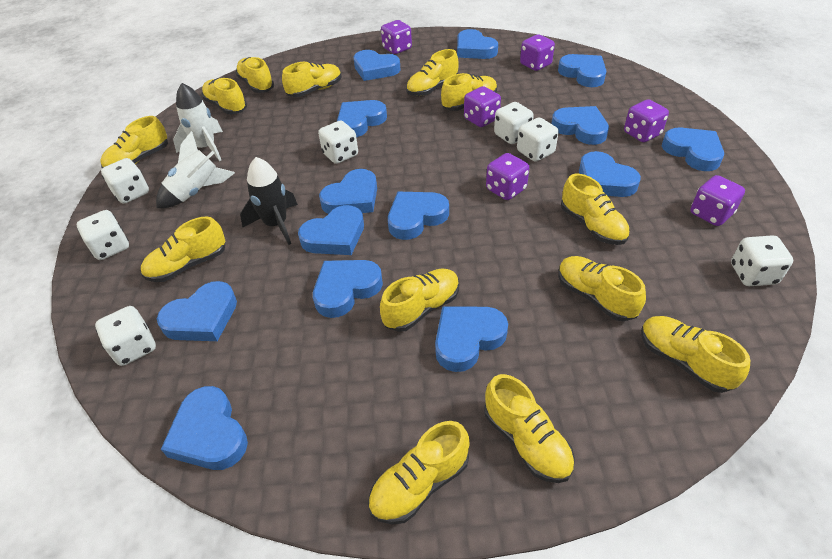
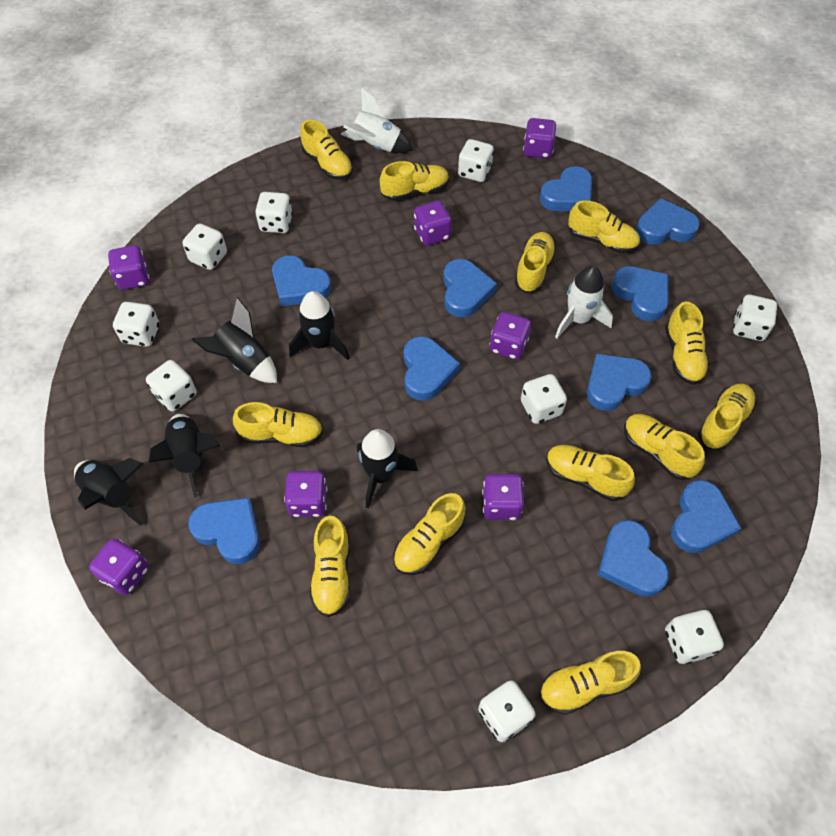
black rocket: 1 -> 5
blue heart: 14 -> 10
purple dice: 6 -> 7
white dice: 7 -> 9
yellow shoe: 13 -> 12

